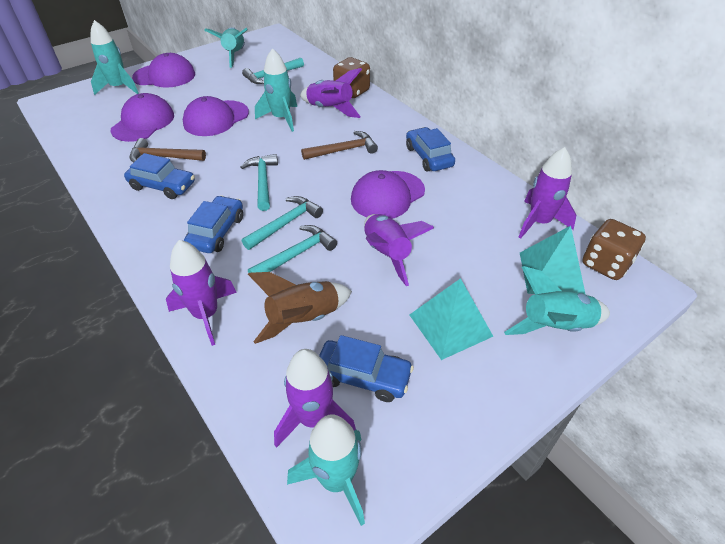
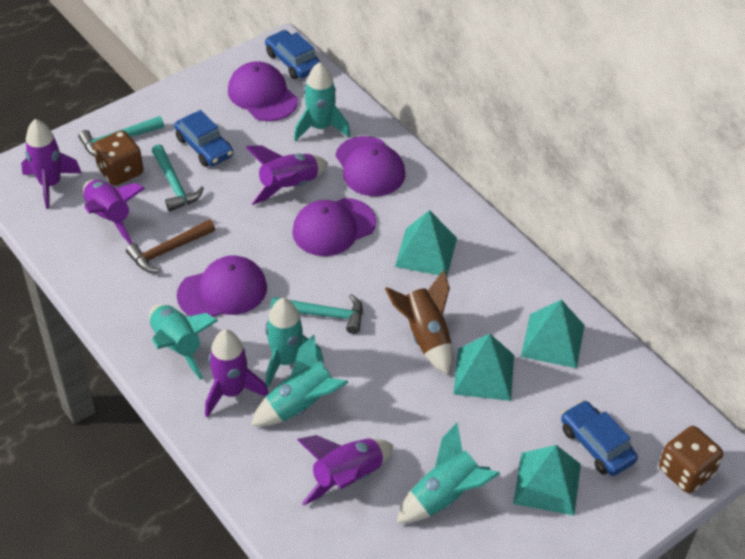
blue car: 4 -> 3
brown hammer: 2 -> 1
turquoise hammer: 4 -> 3
turquoise pyramid: 2 -> 4

